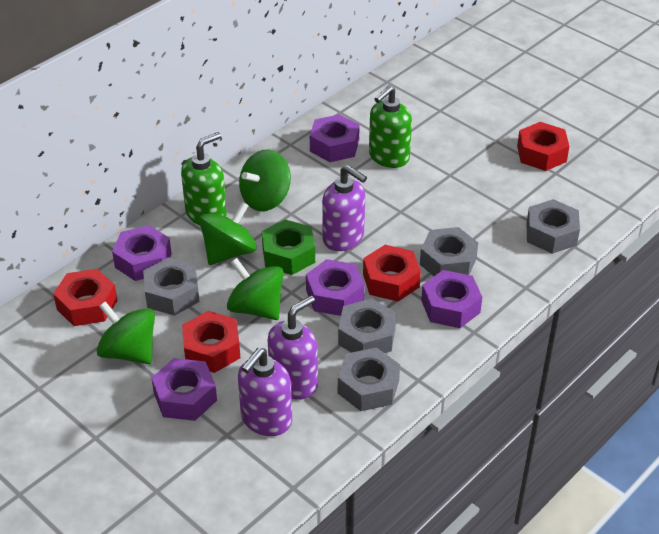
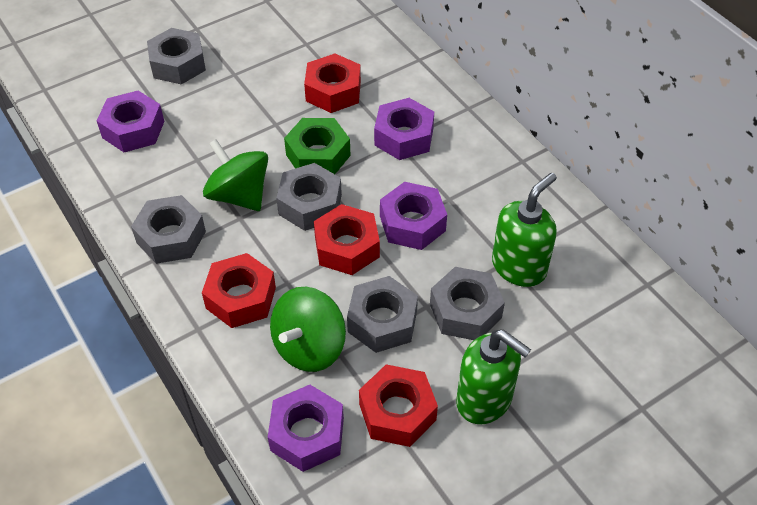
green spinning top: 4 -> 2
purple nut: 5 -> 4
purple soap dispenser: 3 -> 0

